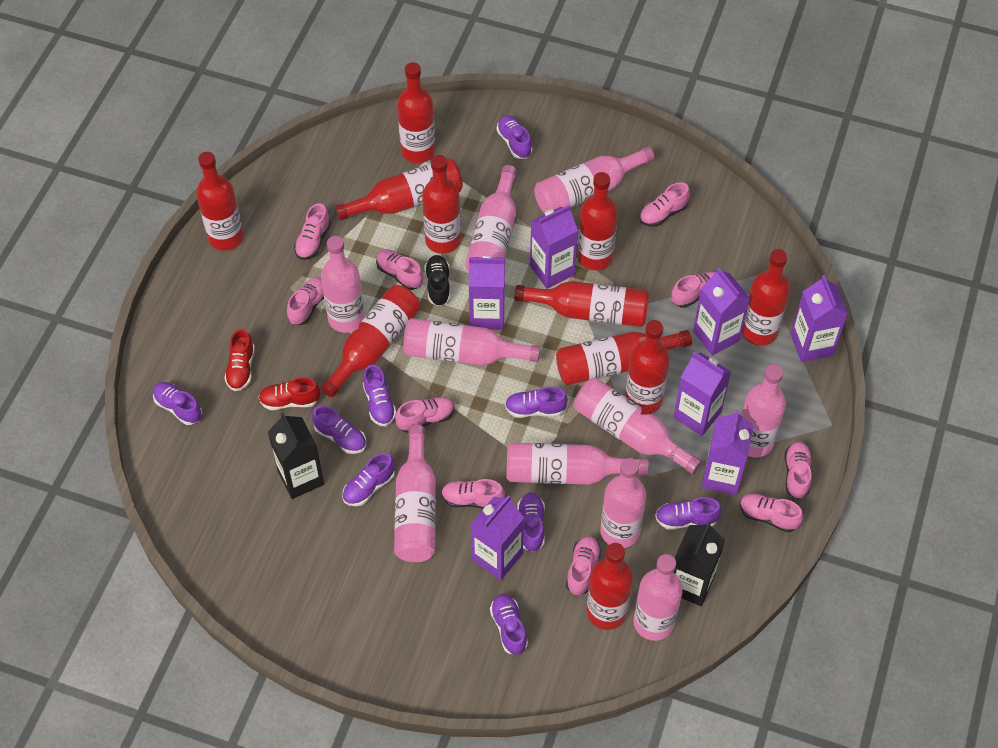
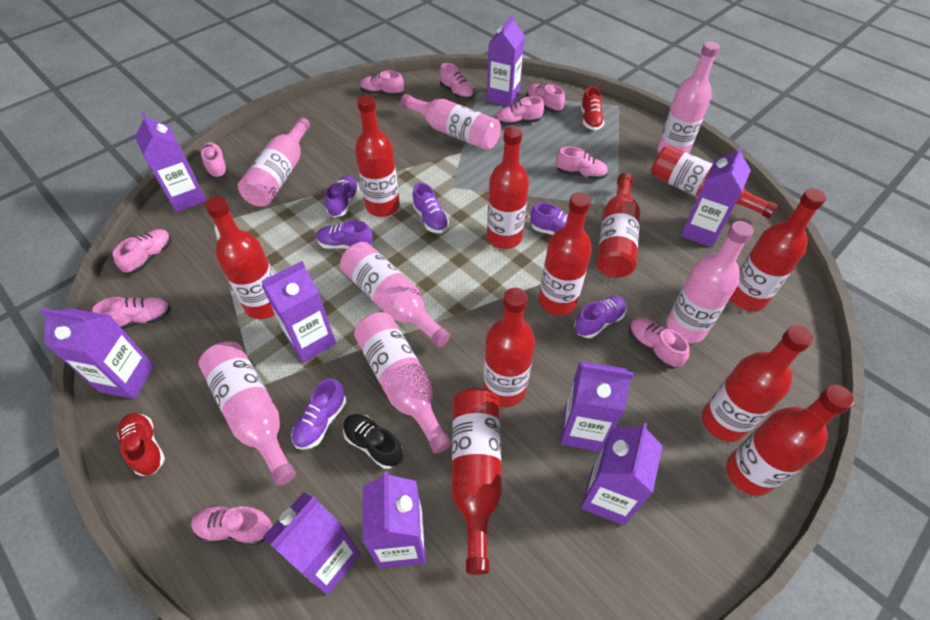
black carton: 2 -> 0
pink bottle: 10 -> 7
purple carton: 7 -> 9
purple shoe: 9 -> 6

